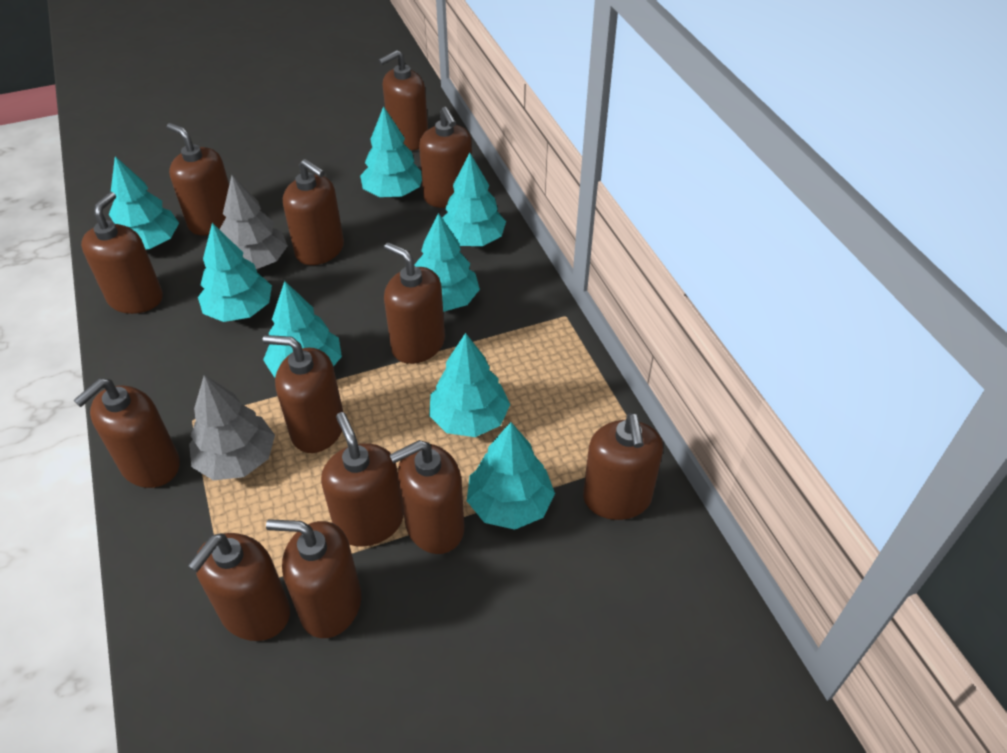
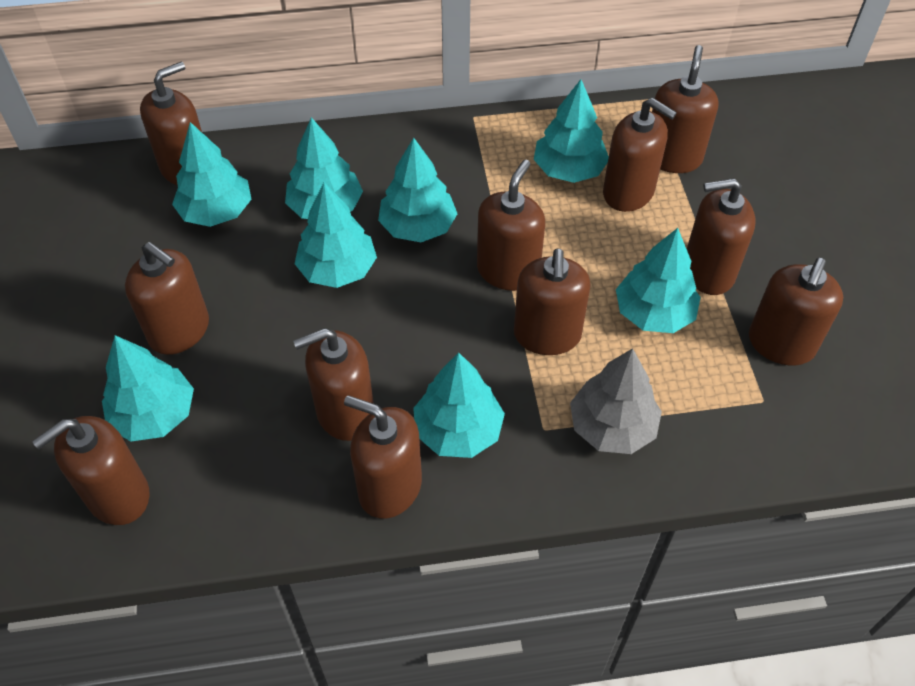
brown soap dispenser: 13 -> 11
grey tree: 2 -> 1

